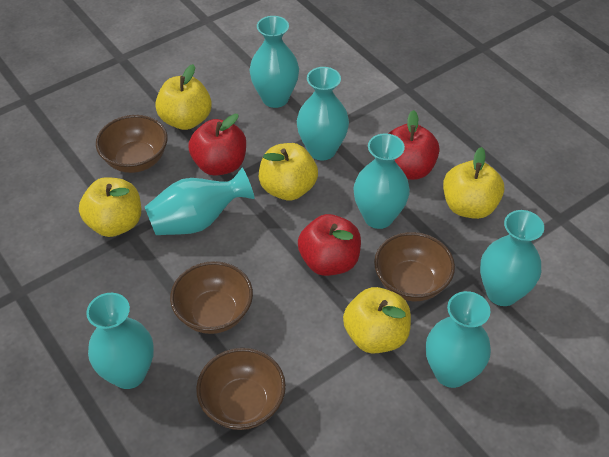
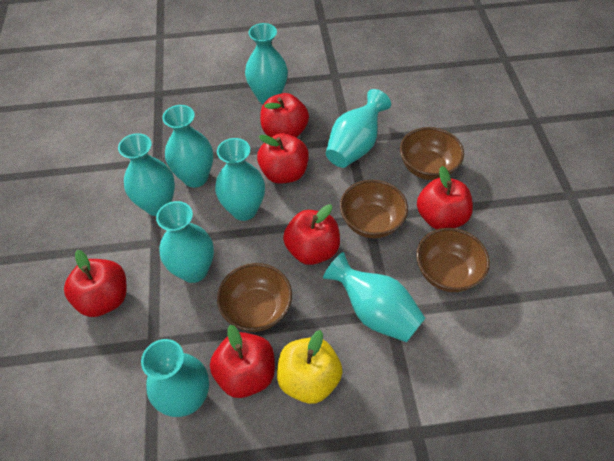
red apple: 3 -> 6
turquoise vase: 7 -> 8
yellow apple: 5 -> 1

